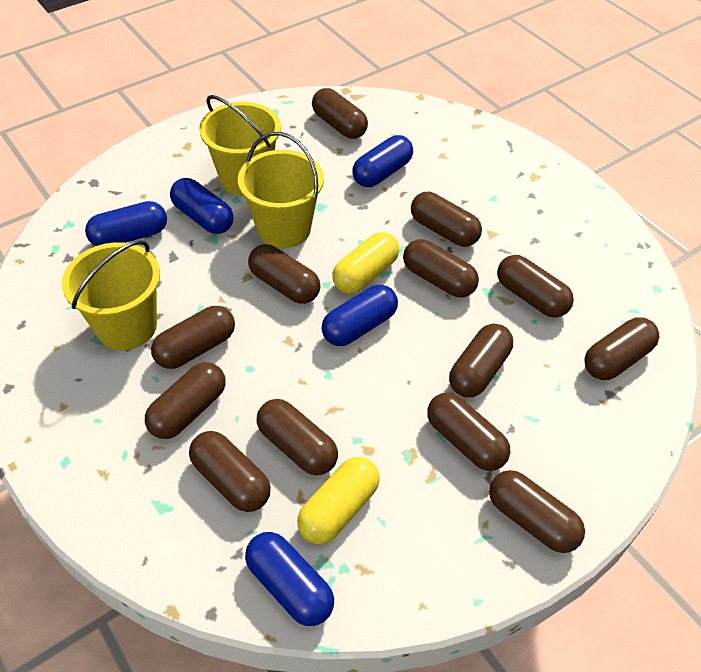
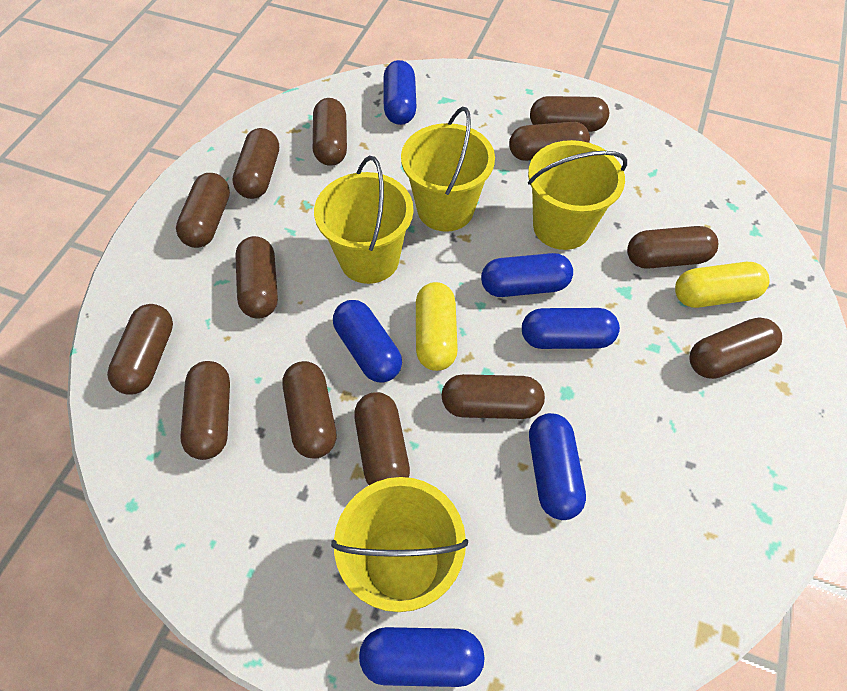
blue capsule: 5 -> 6
yellow bucket: 3 -> 4

